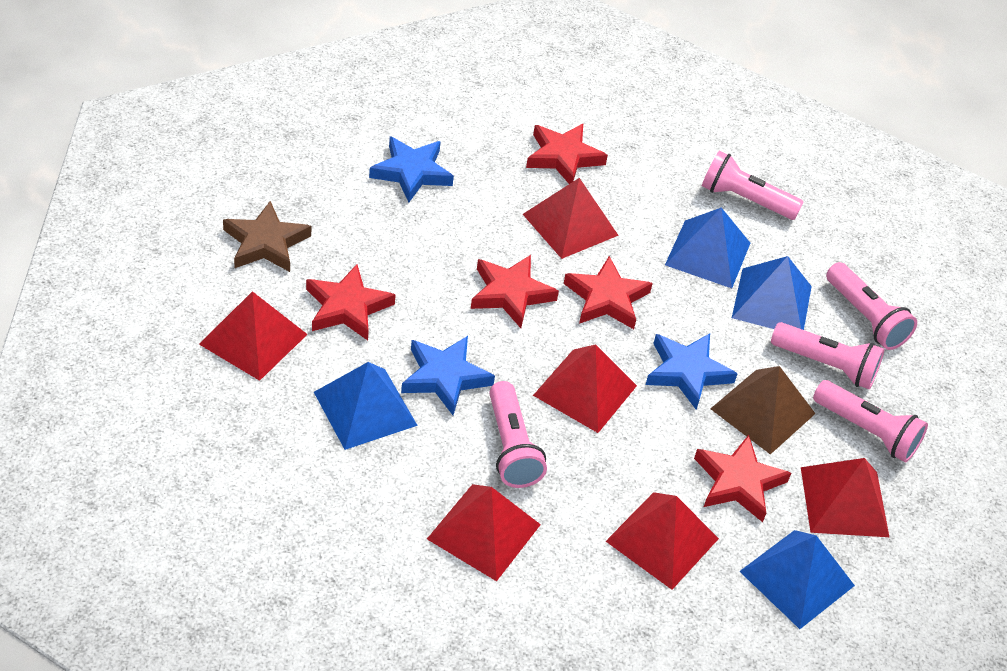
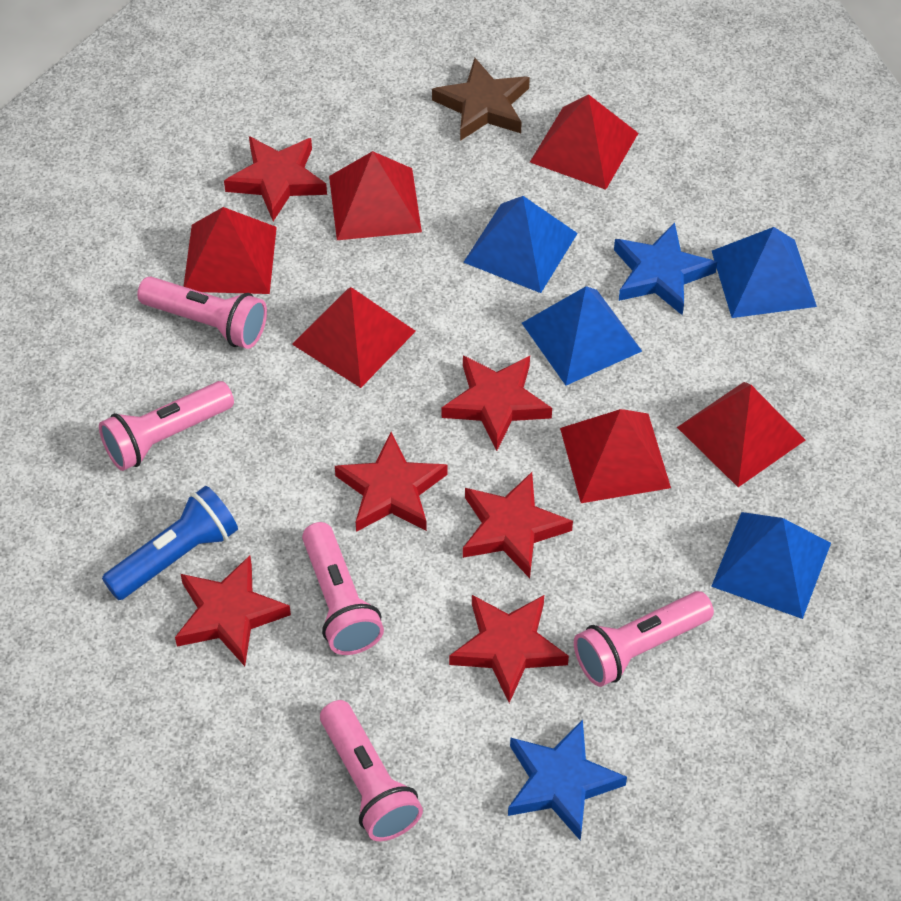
blue flashlight: 0 -> 1
blue star: 3 -> 2
brown pyramid: 1 -> 0
red star: 5 -> 6

